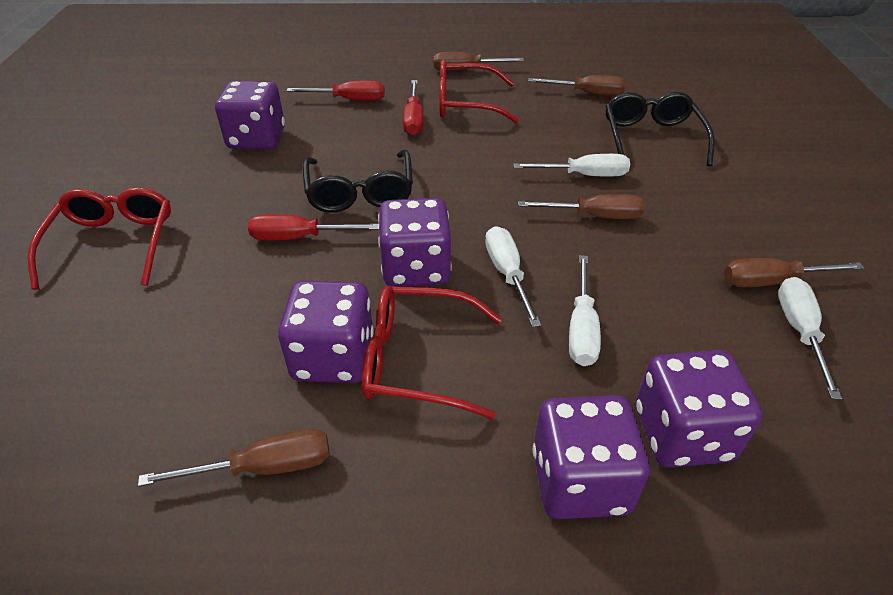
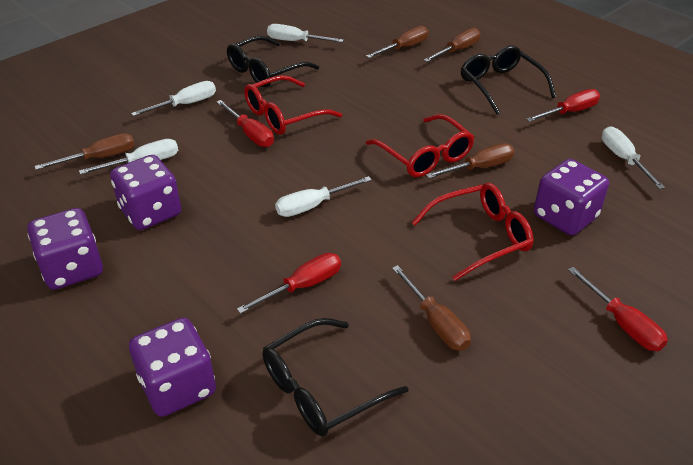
black glasses: 2 -> 3
purple dice: 5 -> 4
red screwdriver: 3 -> 4
white screwdriver: 4 -> 5

